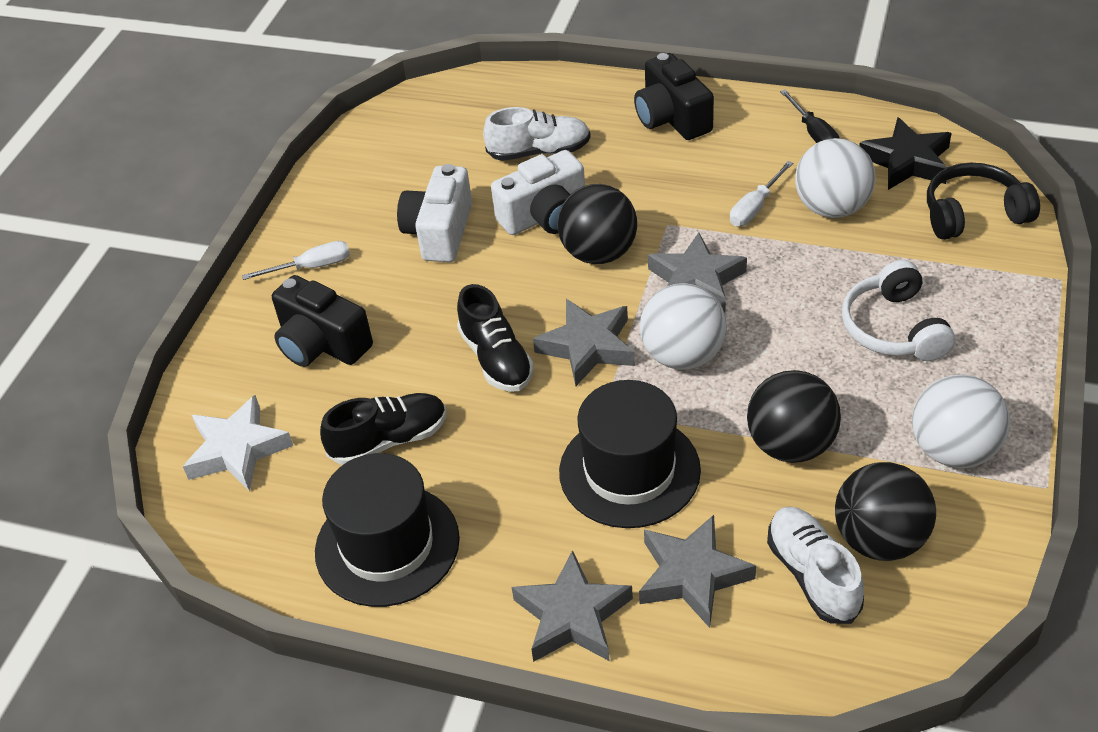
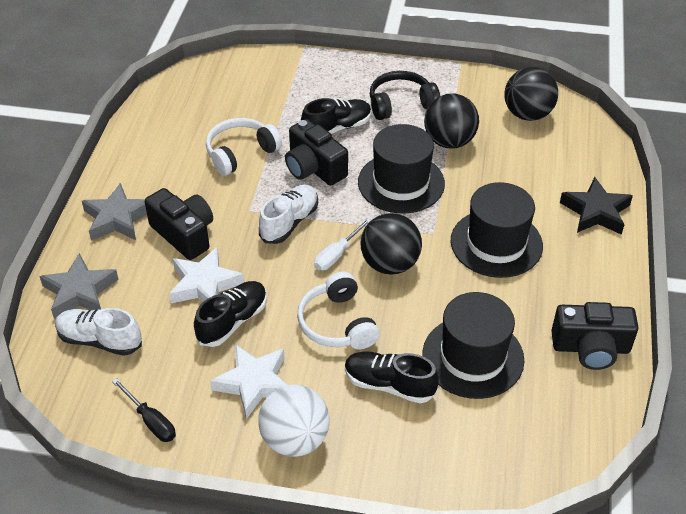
black camera: 2 -> 3
black hat: 2 -> 3
black shoe: 2 -> 3
grey star: 4 -> 2
white ball: 3 -> 1
white camera: 2 -> 0
white headphones: 1 -> 2
white screwdriver: 2 -> 1
white star: 1 -> 2

